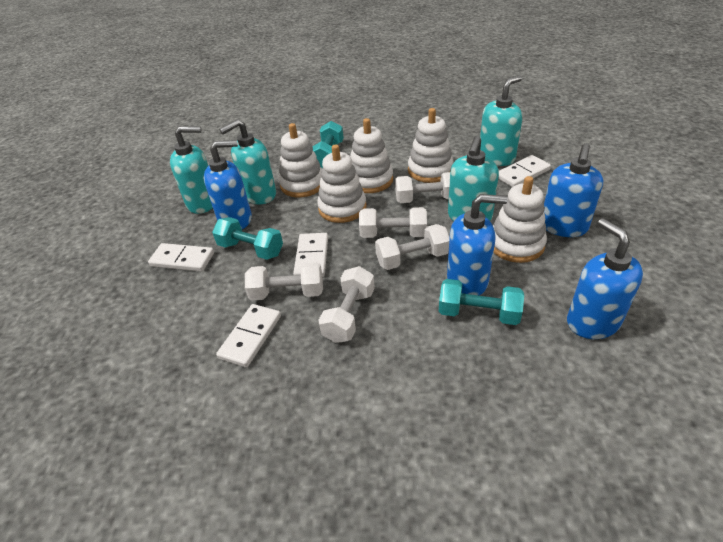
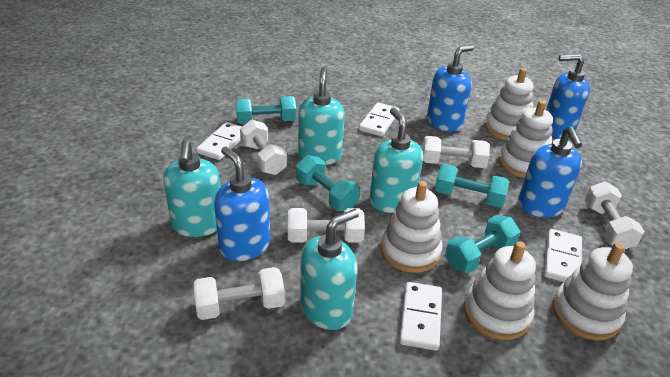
turquoise dumbbell: 3 -> 4

